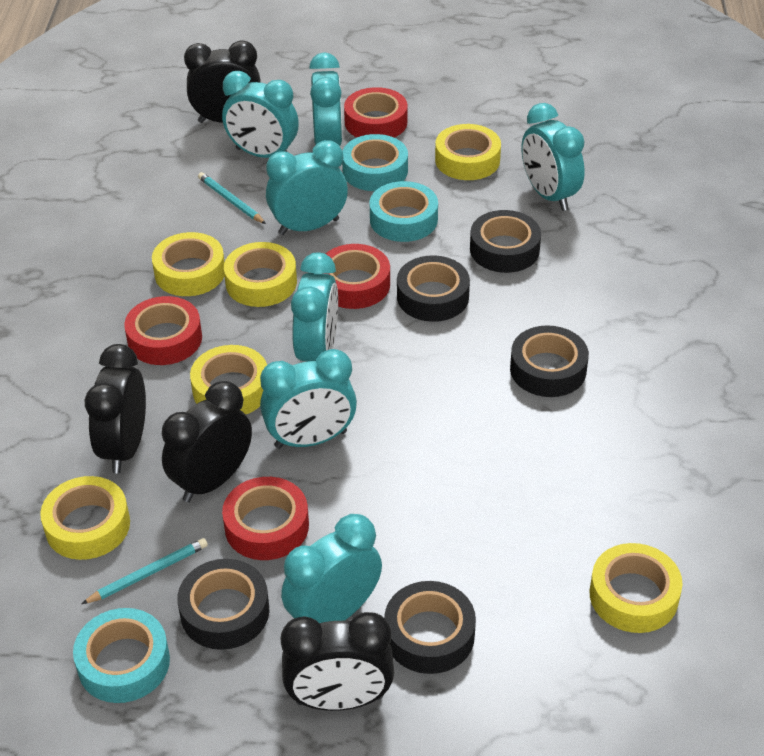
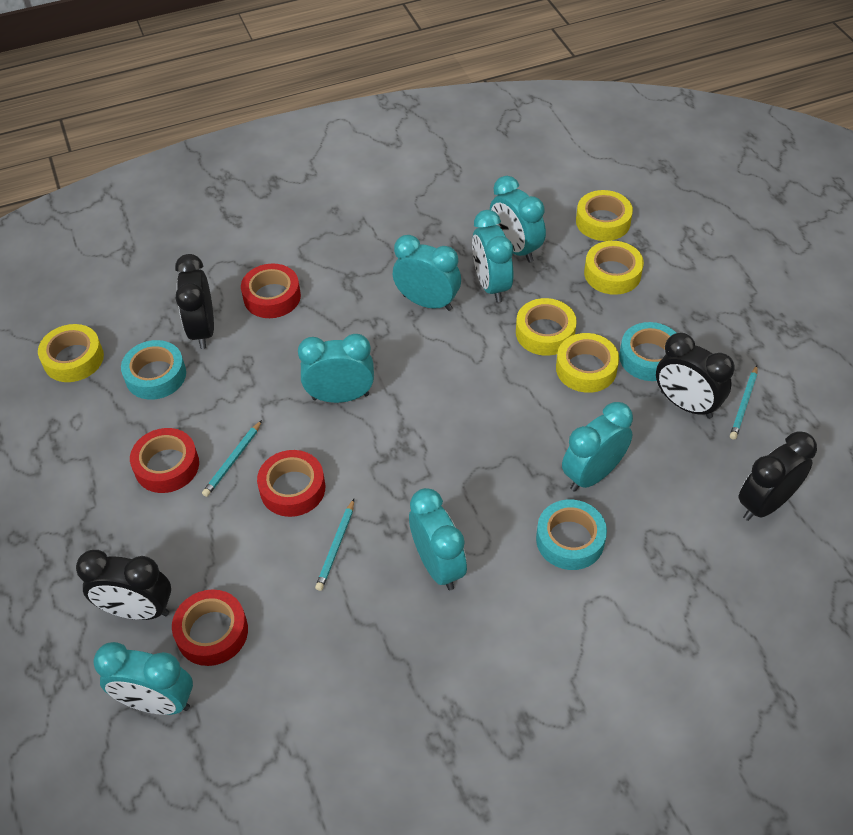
black tape: 5 -> 0
turquoise pencil: 2 -> 3
yellow tape: 6 -> 5

